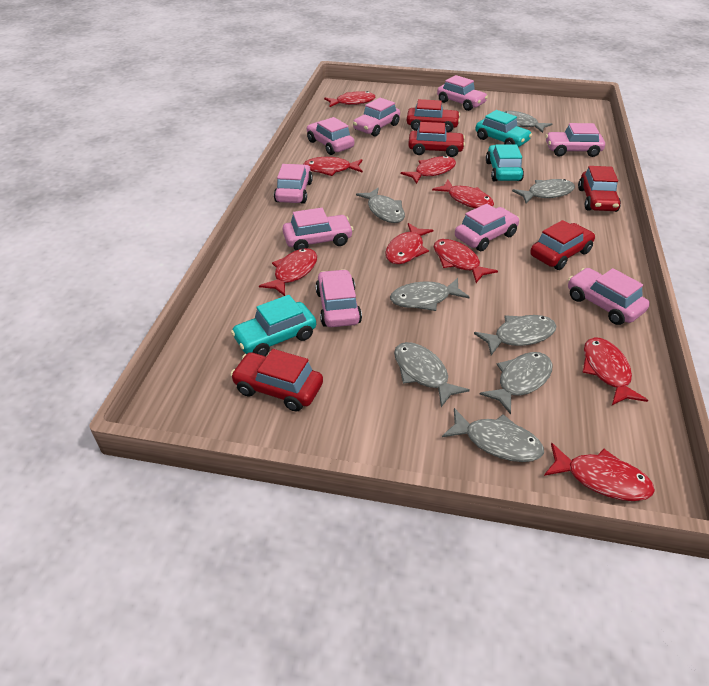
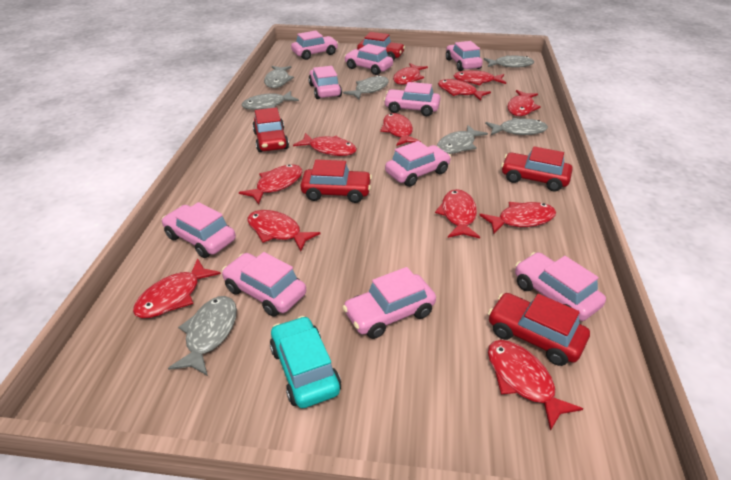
grey fish: 8 -> 7
pink car: 9 -> 10
red fish: 9 -> 12
turquoise car: 3 -> 1

